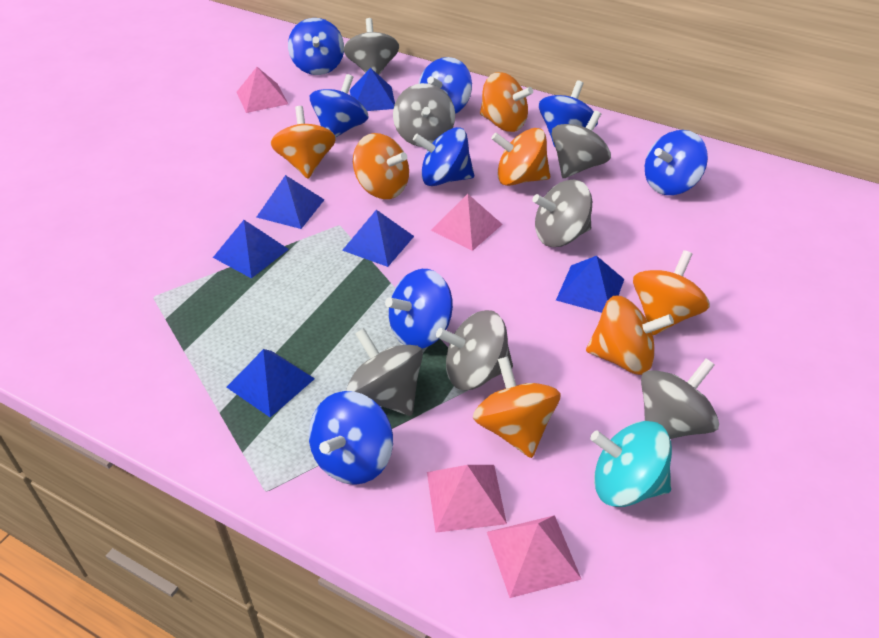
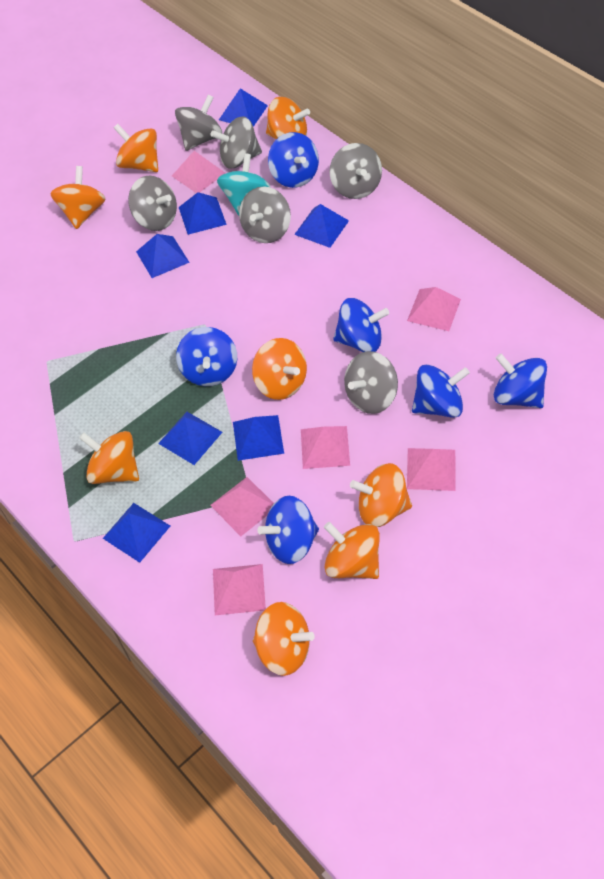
blue pyramid: 6 -> 7
blue spinning top: 8 -> 6
grey spinning top: 7 -> 6
orange spinning top: 7 -> 8
pink pyramid: 4 -> 6

